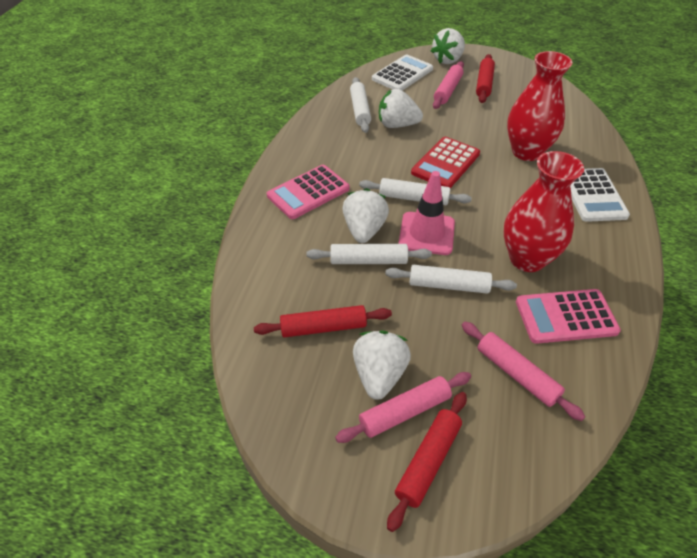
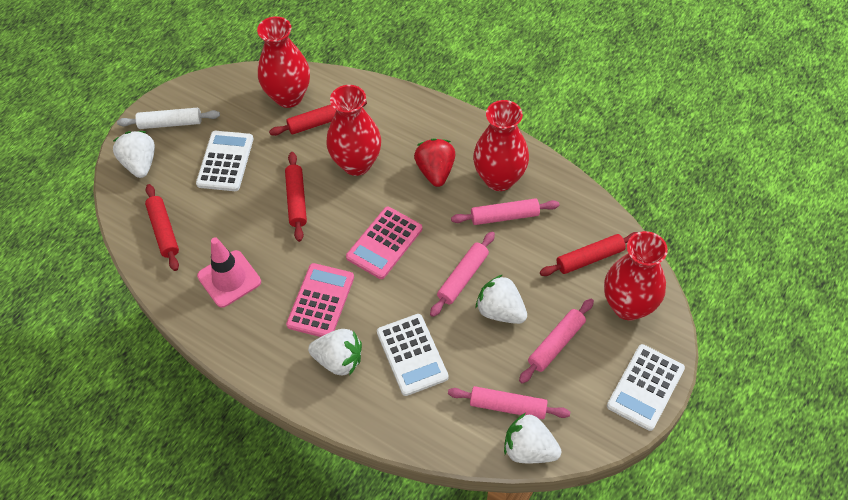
pink rolling pin: 3 -> 4
red calculator: 1 -> 0
red rolling pin: 3 -> 4
red strawberry: 0 -> 1
red vase: 2 -> 4
white calculator: 2 -> 3
white rolling pin: 4 -> 1

